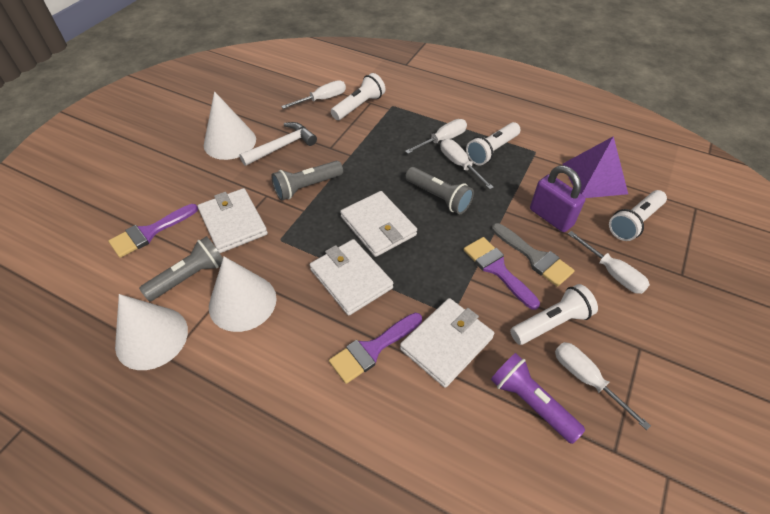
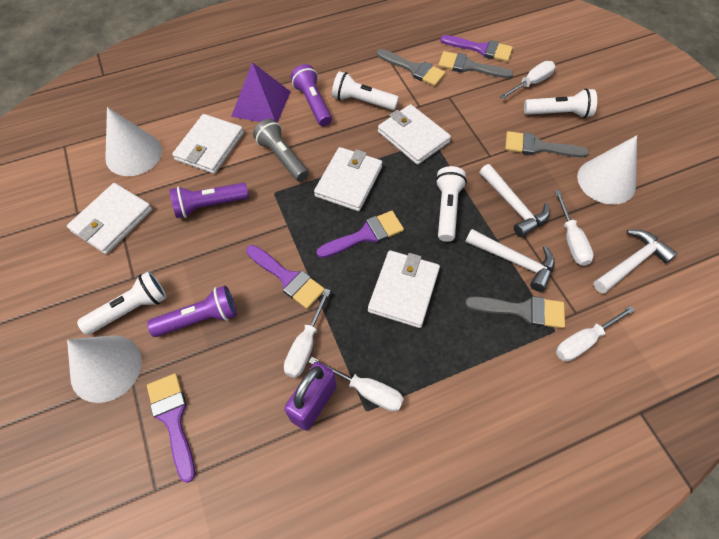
grey brush: 1 -> 4
grey flashlight: 3 -> 1
purple brush: 3 -> 4
purple flashlight: 1 -> 3
white hammer: 1 -> 3
white wallet: 4 -> 5

